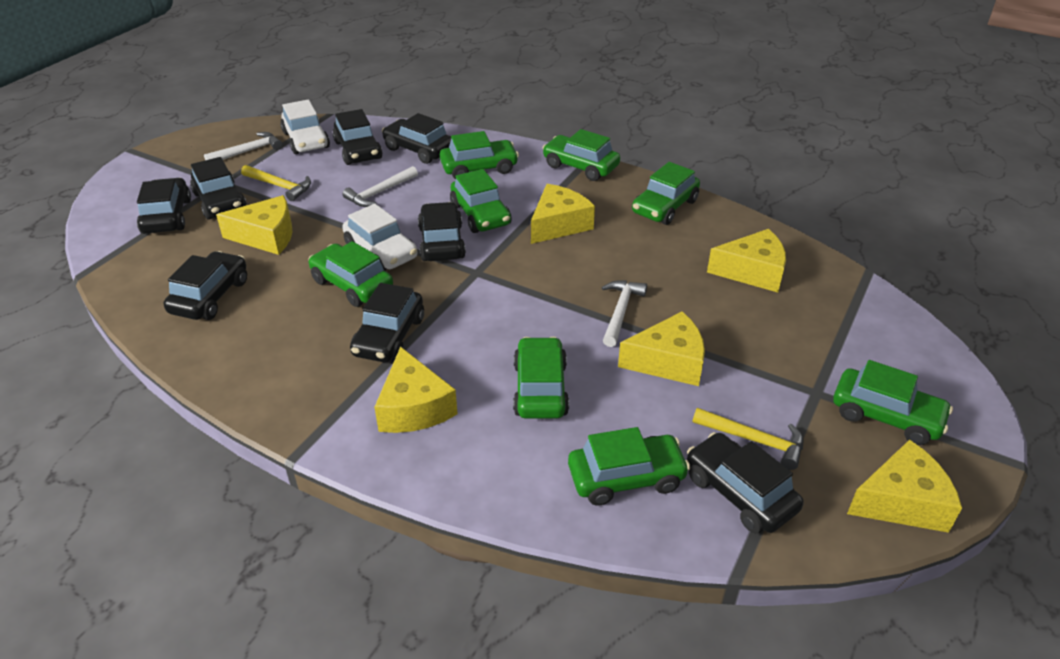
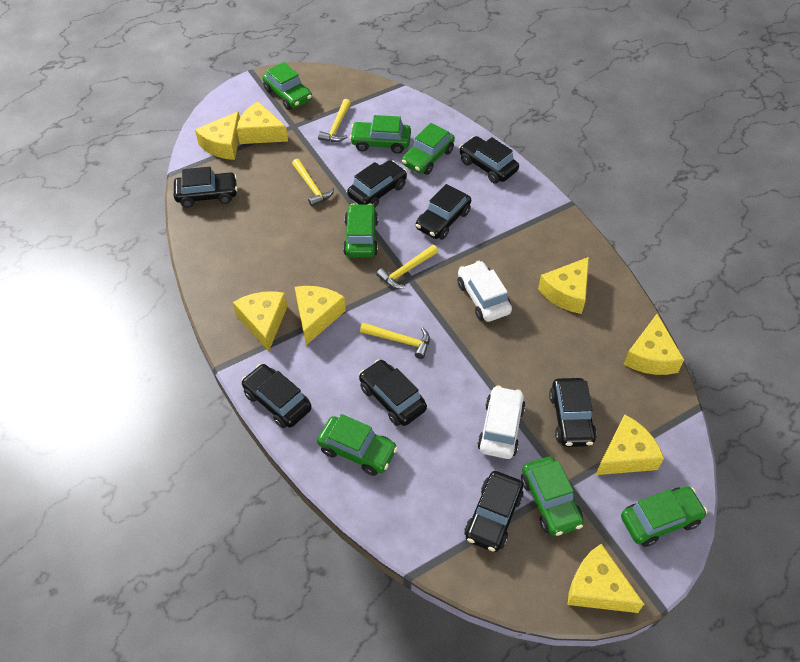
green car: 8 -> 7
white hammer: 3 -> 0
yellow cheese: 6 -> 8
yellow hammer: 2 -> 4

